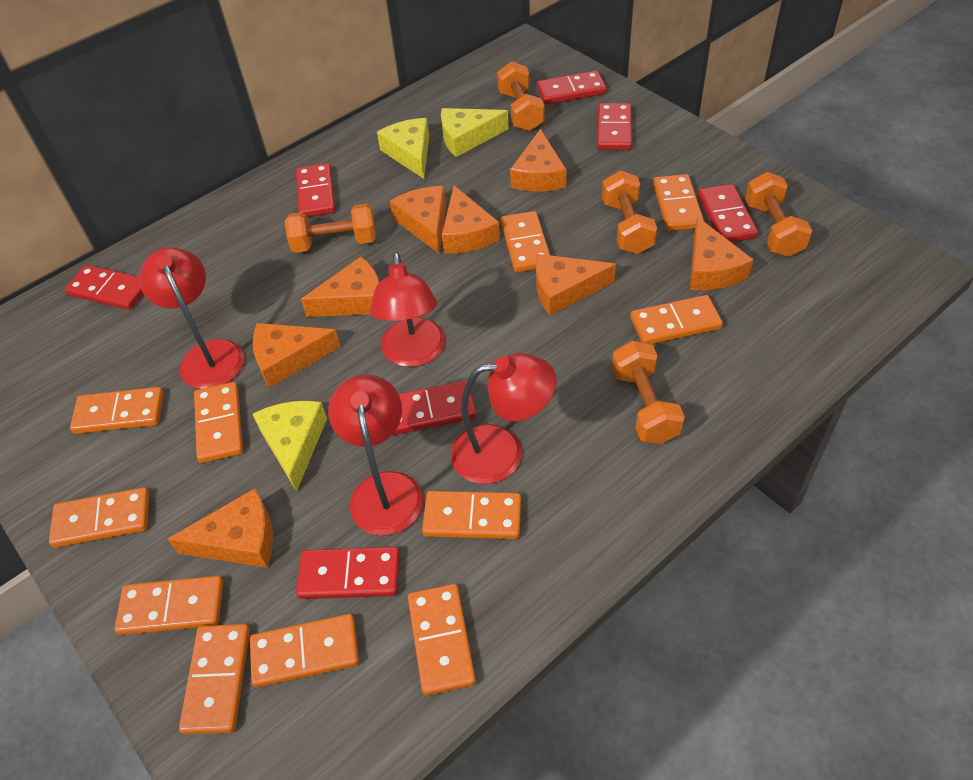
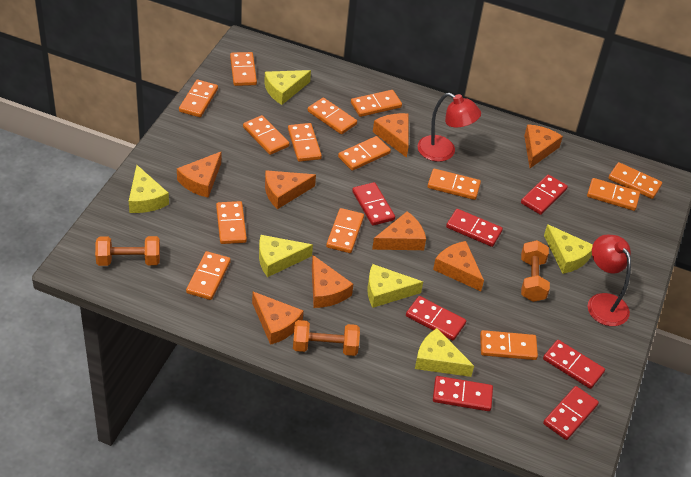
orange domino: 11 -> 14
orange dumbbell: 5 -> 3
red lamp: 4 -> 2
yellow cheese: 3 -> 6

